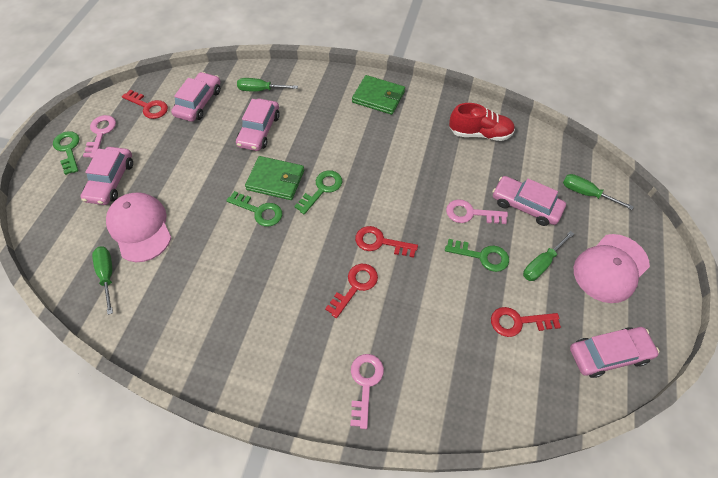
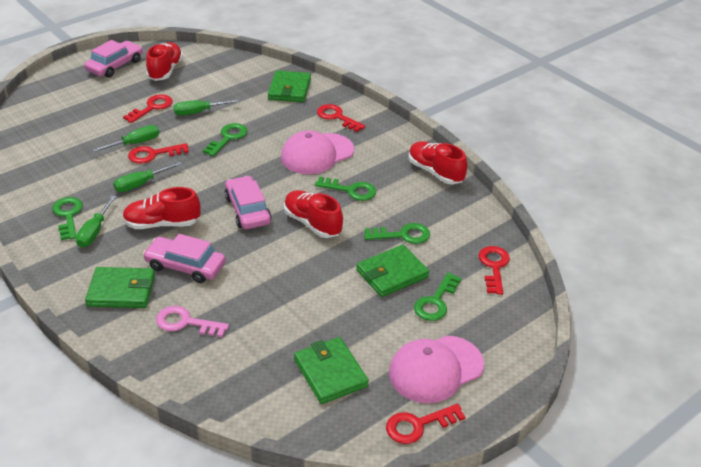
green key: 4 -> 5
green wallet: 2 -> 4
pink car: 5 -> 3
pink key: 3 -> 1
red key: 4 -> 5
red shoe: 1 -> 4

